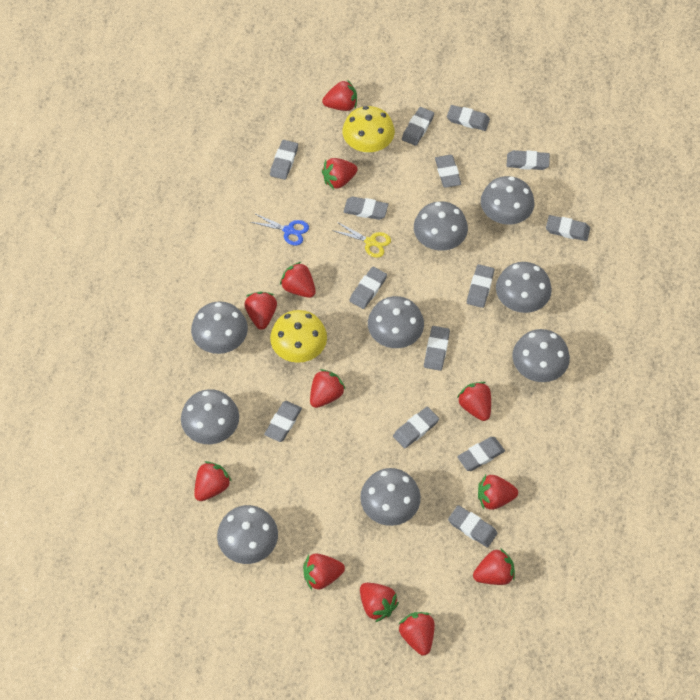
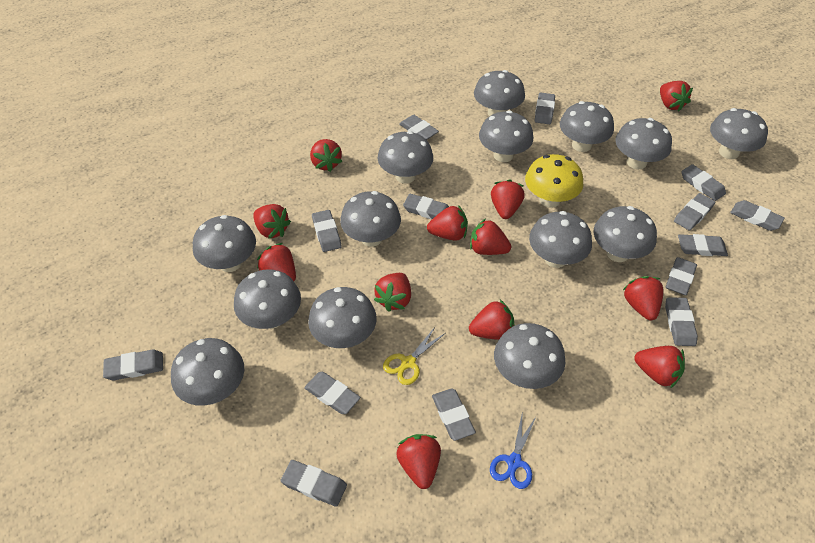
grey mushroom: 9 -> 14
yellow mushroom: 2 -> 1

